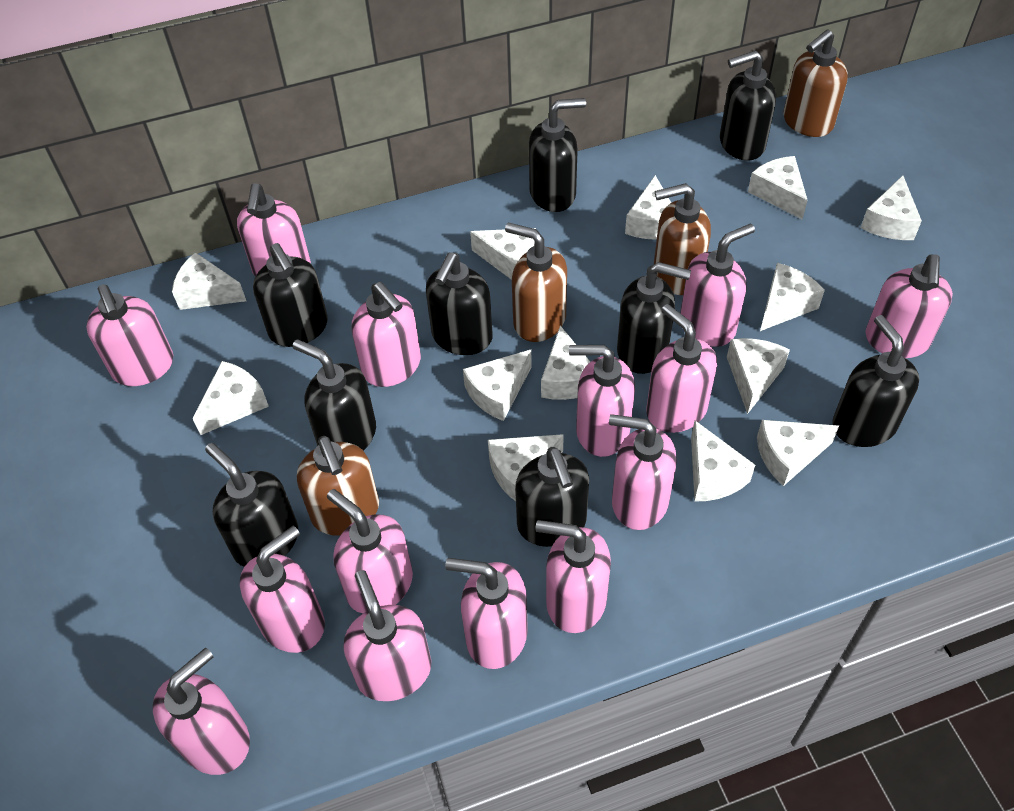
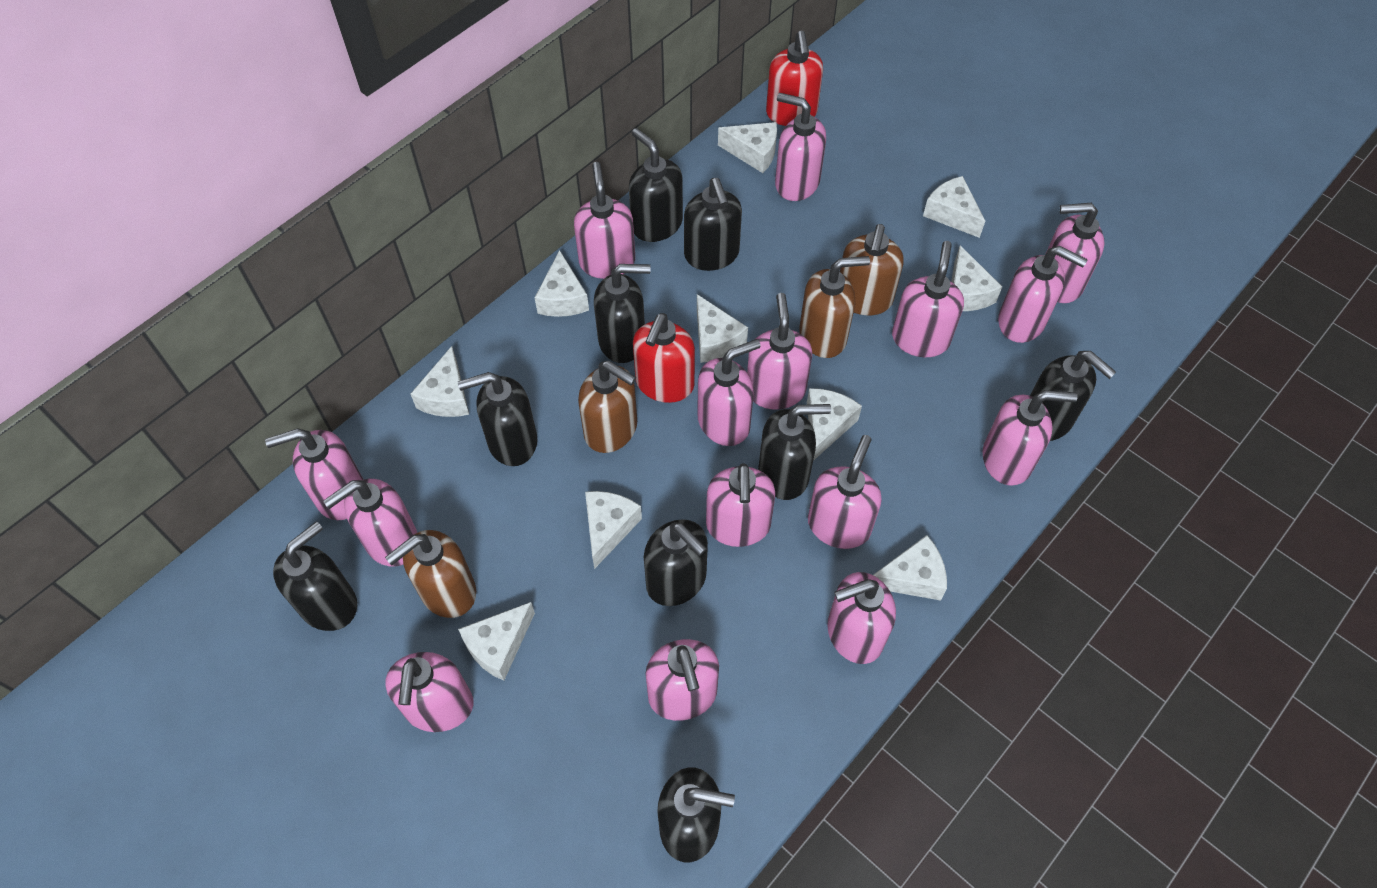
pink soap dispenser: 14 -> 15
red soap dispenser: 0 -> 2
white cheese: 13 -> 10

